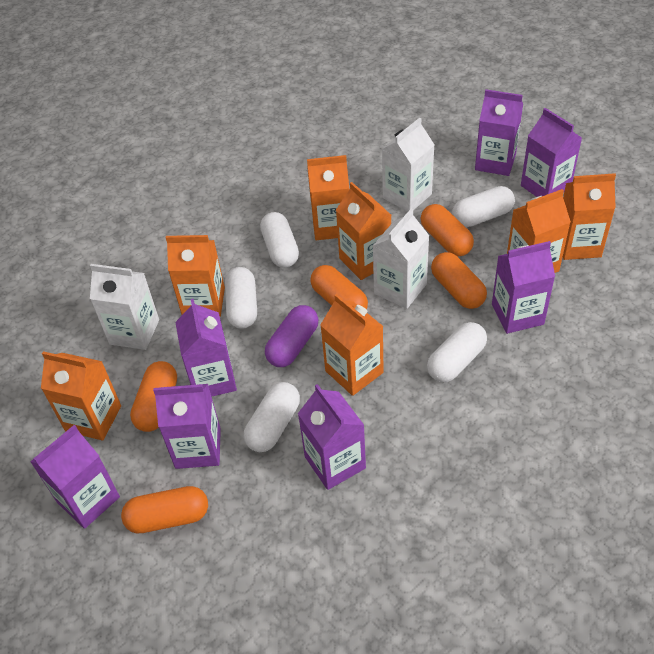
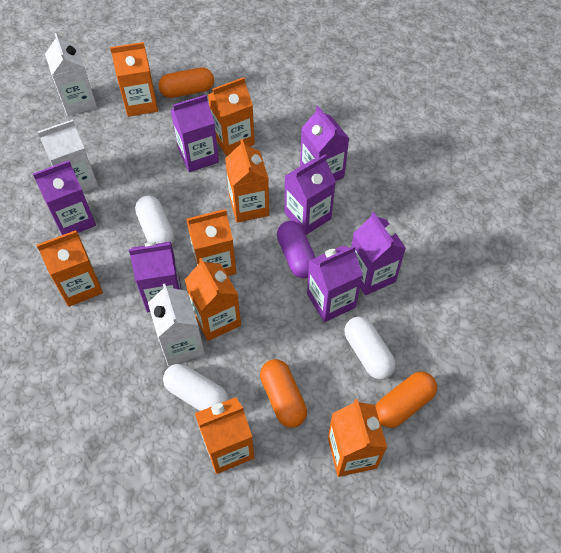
orange capsule: 5 -> 3
orange carton: 7 -> 8
white capsule: 5 -> 3

